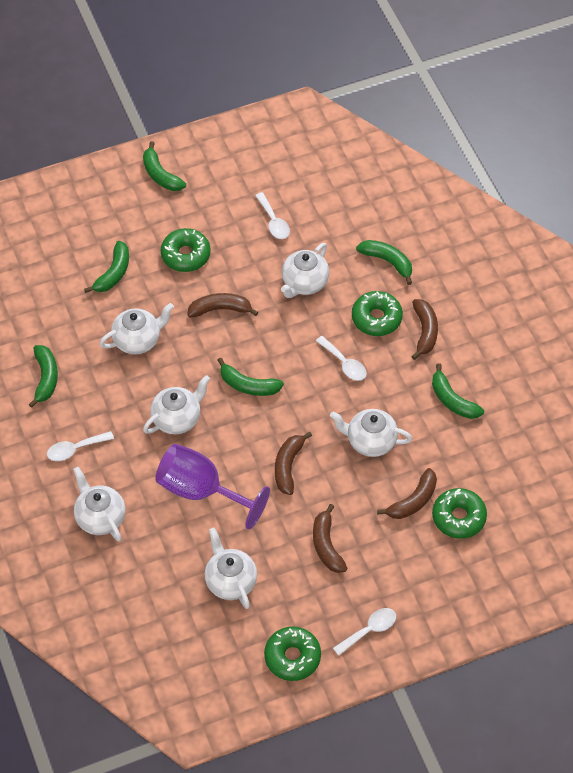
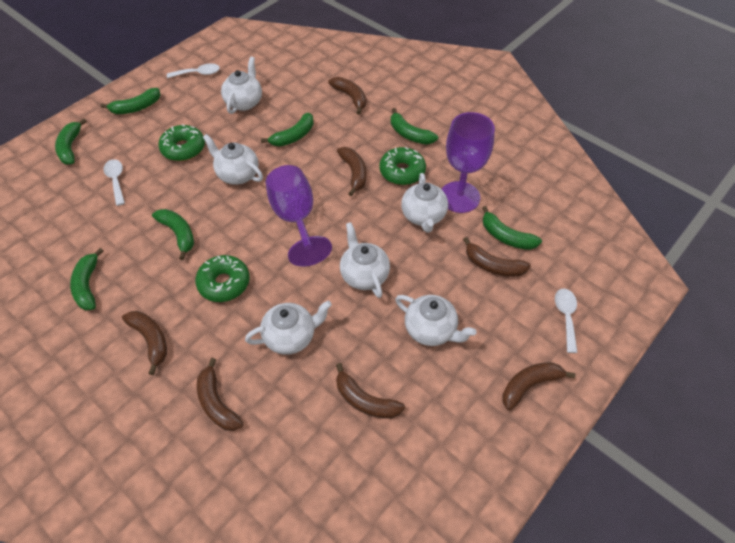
brown banana: 5 -> 7
green banana: 6 -> 7
green donut: 4 -> 3
purple goblet: 1 -> 2
white spoon: 4 -> 3

